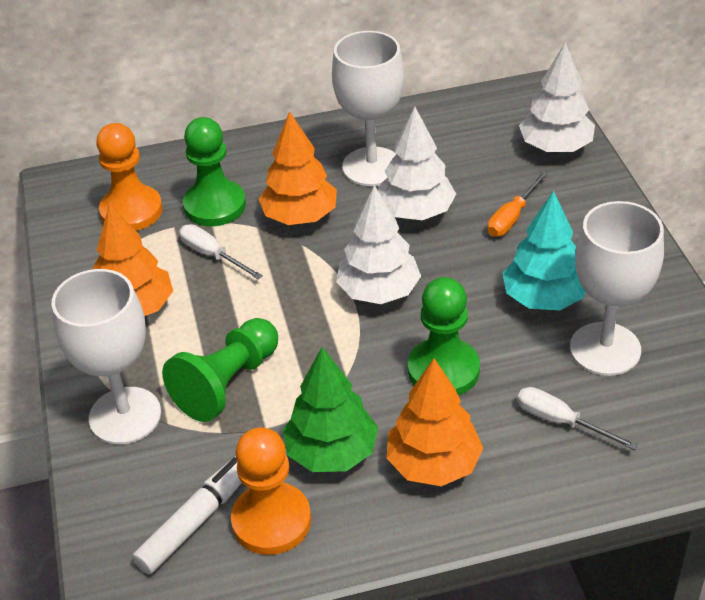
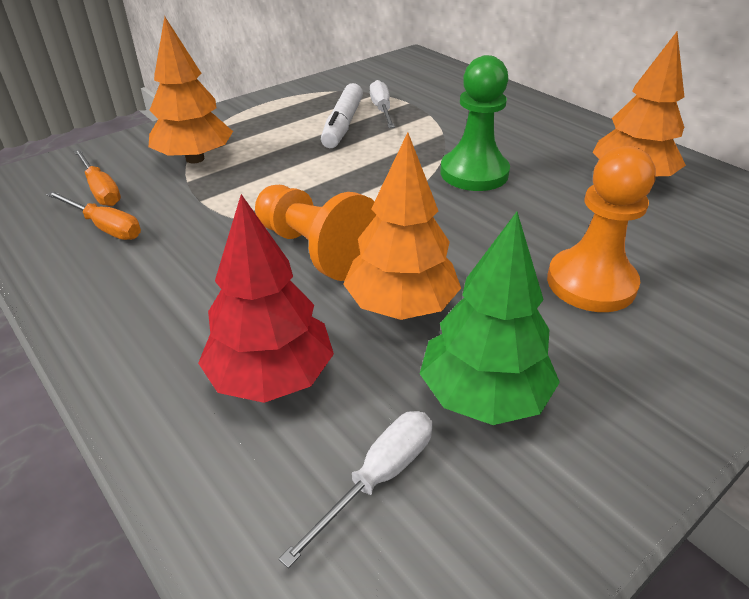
green pawn: 3 -> 1
orange screwdriver: 1 -> 2
red tree: 0 -> 1
turquoise tree: 1 -> 0
white goblet: 3 -> 0
white tree: 3 -> 0

